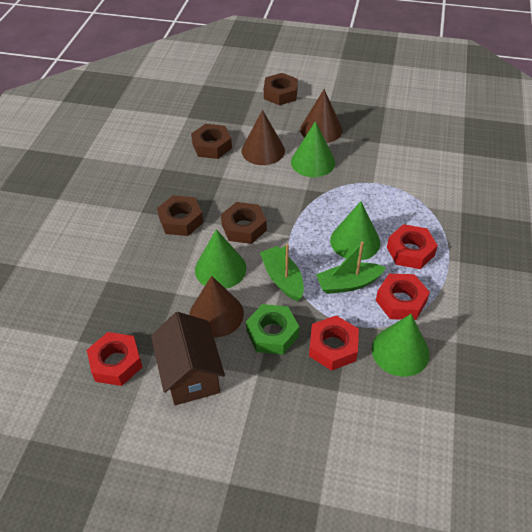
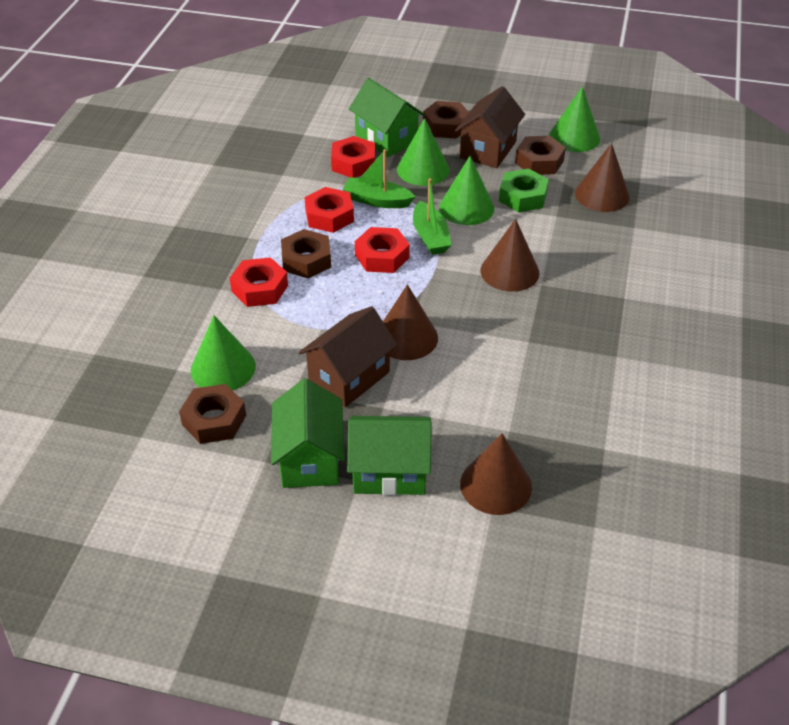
brown cone: 3 -> 4
brown house: 1 -> 2
green house: 0 -> 3

